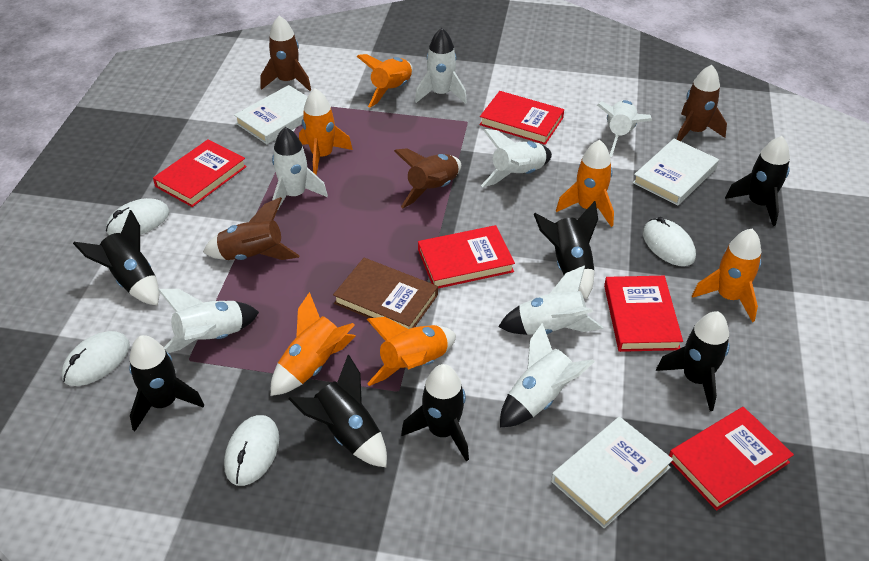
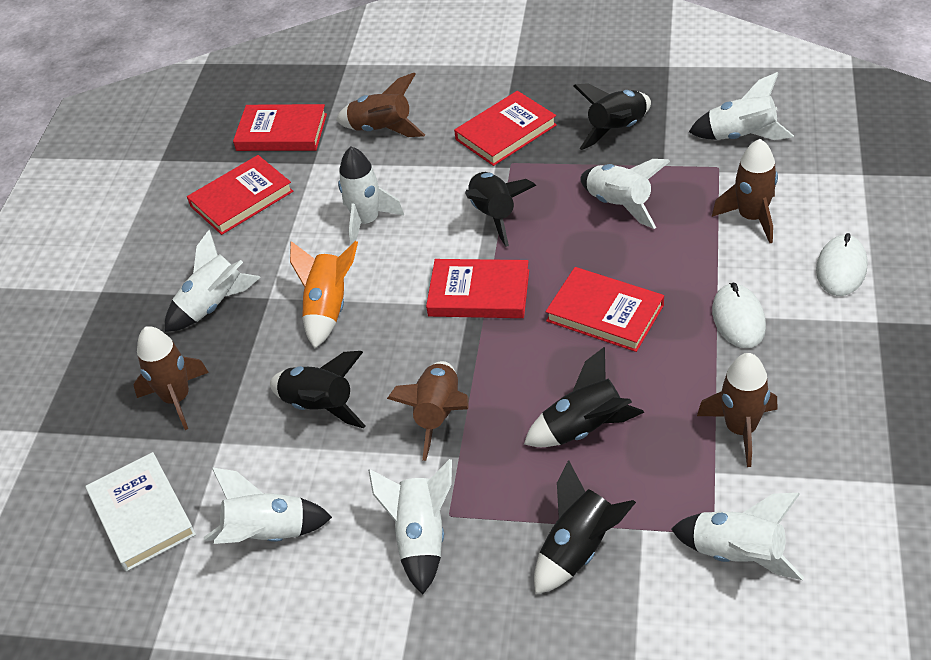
black rocket: 7 -> 5
brown book: 1 -> 0
brown rocket: 4 -> 5
orange rocket: 6 -> 1
white book: 3 -> 1
white mouse: 4 -> 2

